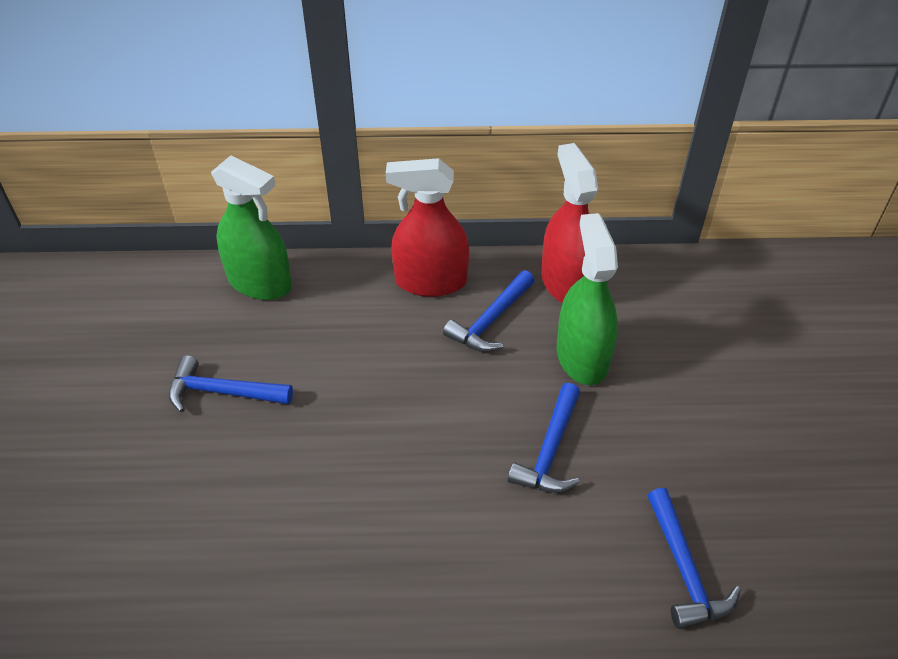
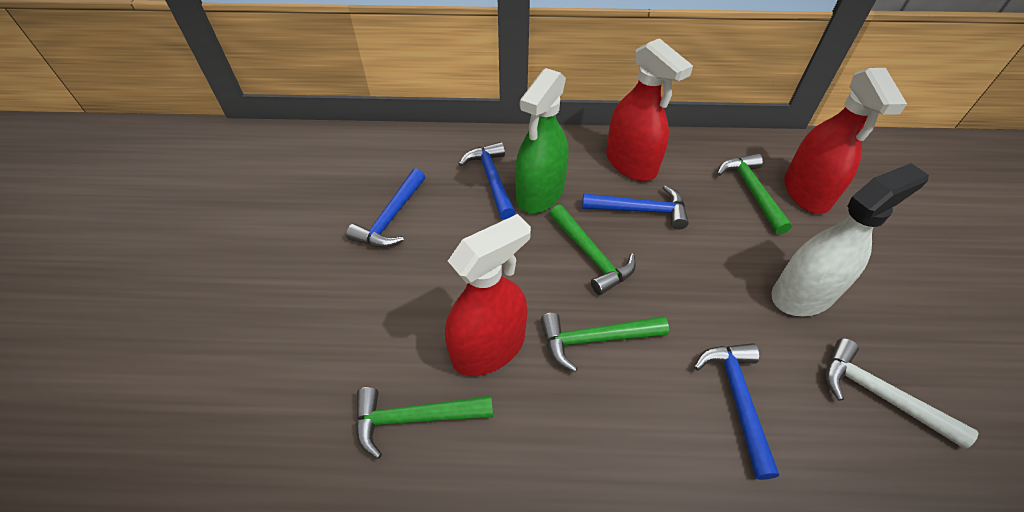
green hammer: 0 -> 4
green spray bottle: 2 -> 1
red spray bottle: 2 -> 3
white hammer: 0 -> 1
white spray bottle: 0 -> 1

